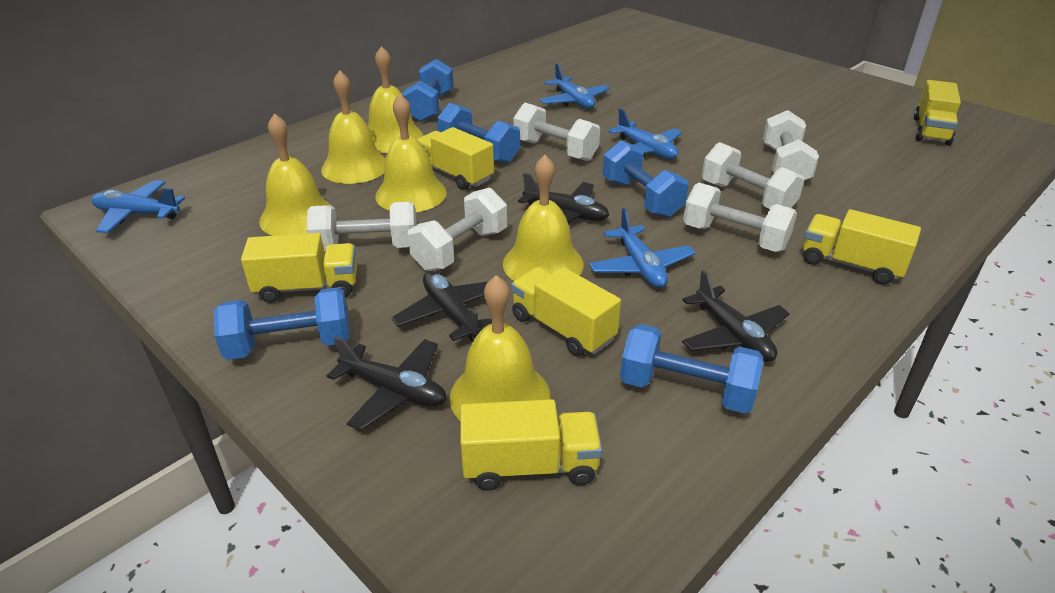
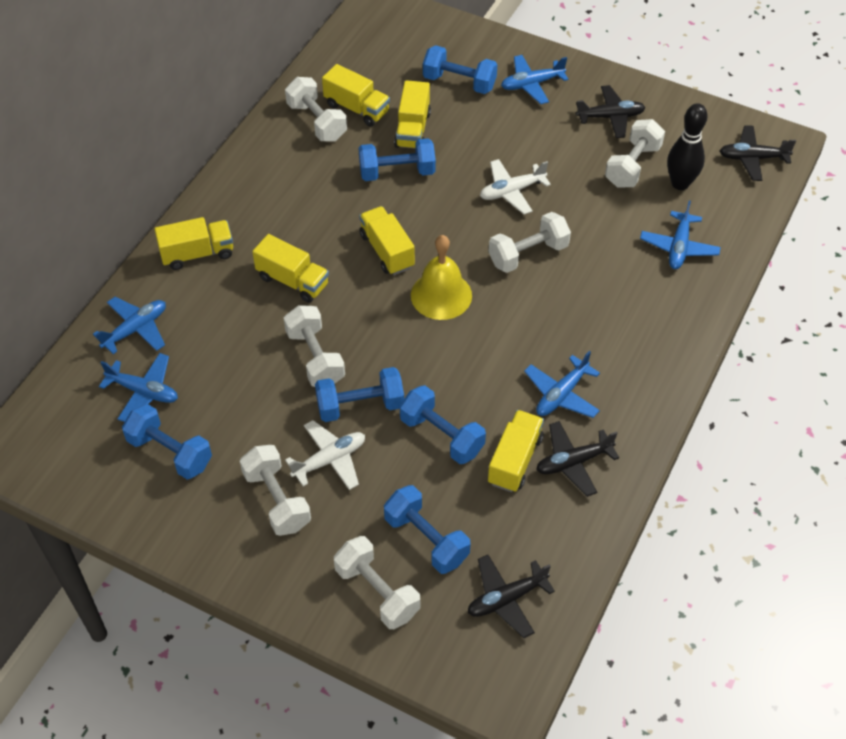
black bowling pin: 0 -> 1
blue dumbbell: 5 -> 6
blue plane: 4 -> 5
white plane: 0 -> 2
yellow bell: 6 -> 1

